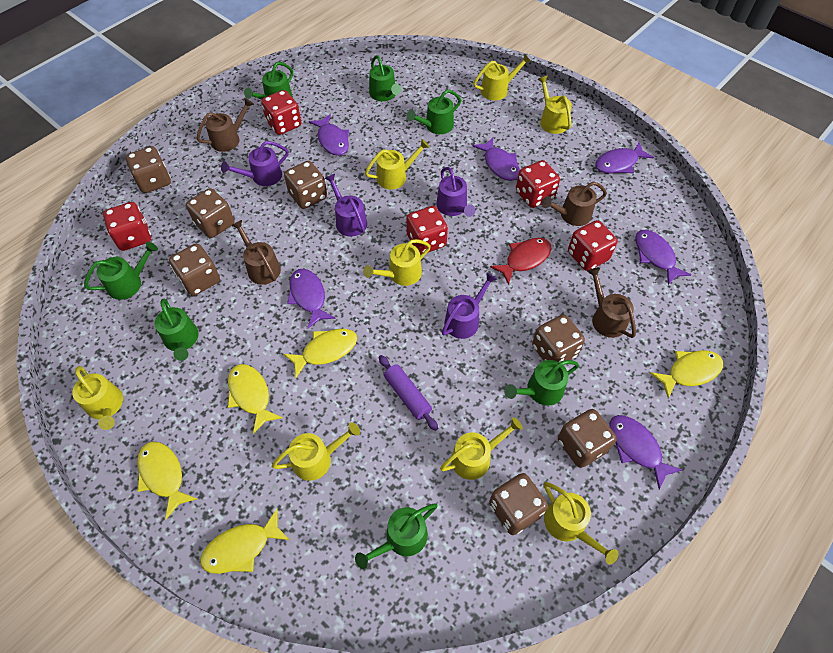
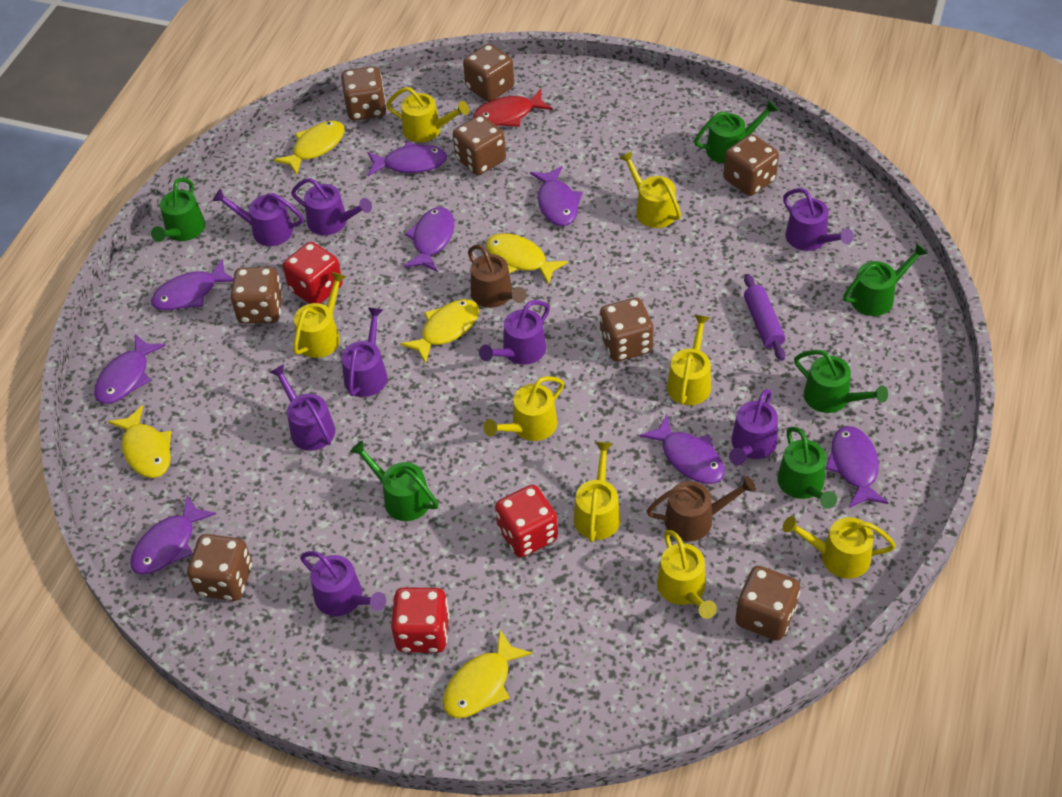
brown dice: 7 -> 8
brown watering can: 4 -> 2
green watering can: 7 -> 6
purple fish: 6 -> 8
purple watering can: 4 -> 8
red dice: 5 -> 3

